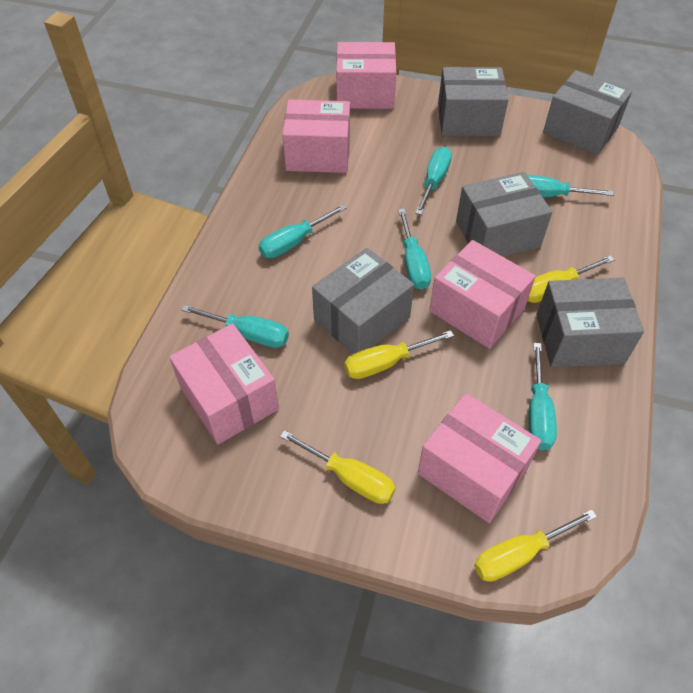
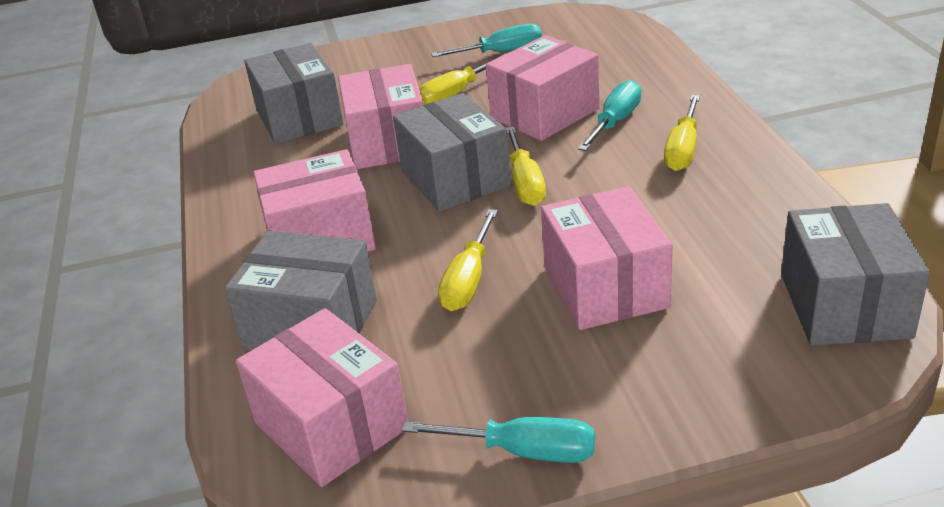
grey box: 5 -> 4
turquoise screwdriver: 6 -> 3

